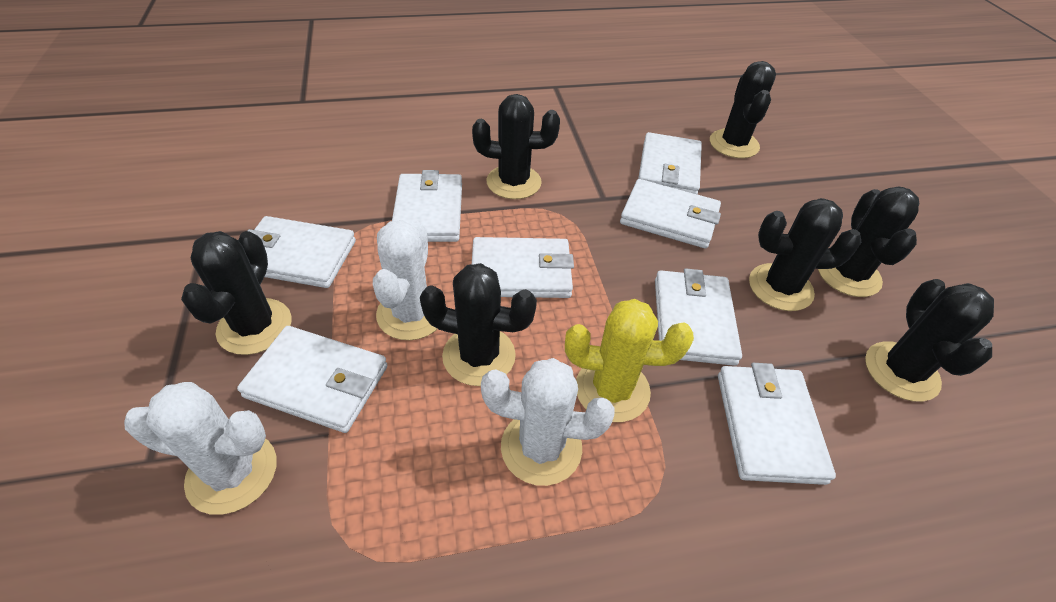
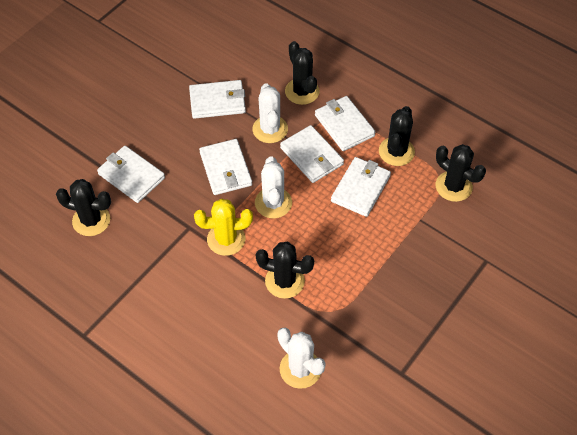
black cactus: 7 -> 5
white wallet: 8 -> 6

